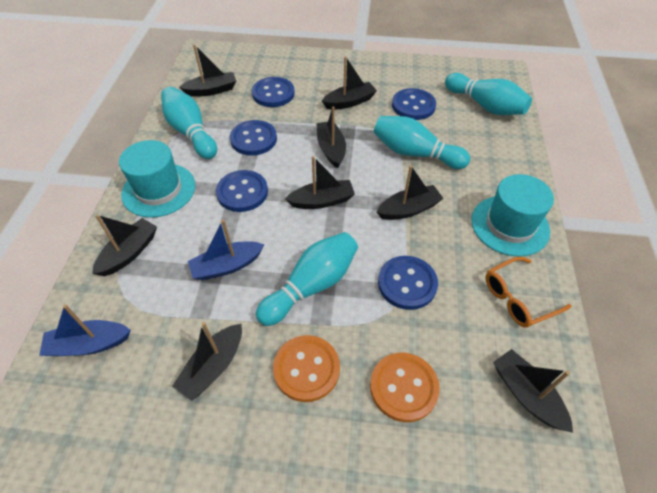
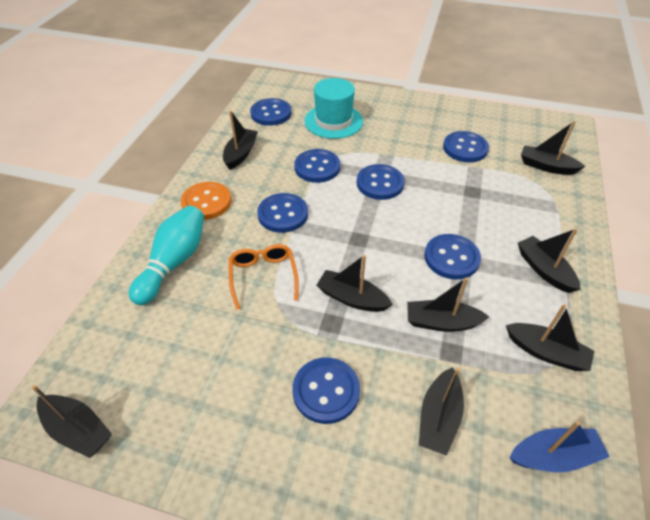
blue boat: 2 -> 1
blue button: 5 -> 7
orange button: 2 -> 1
turquoise bowling pin: 4 -> 1
turquoise hat: 2 -> 1

